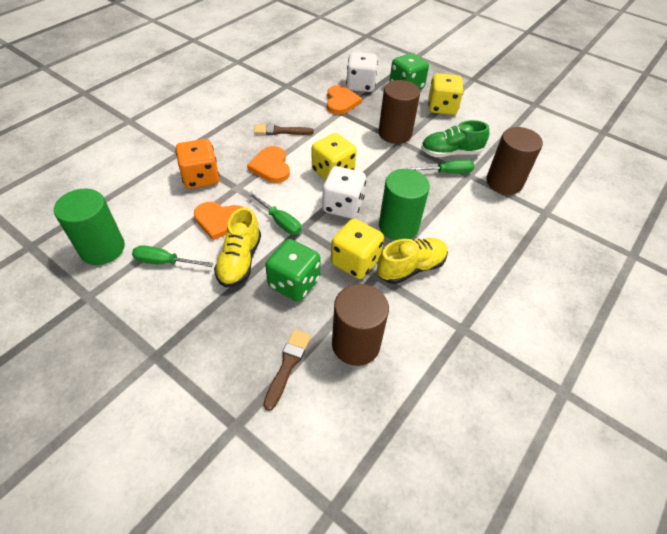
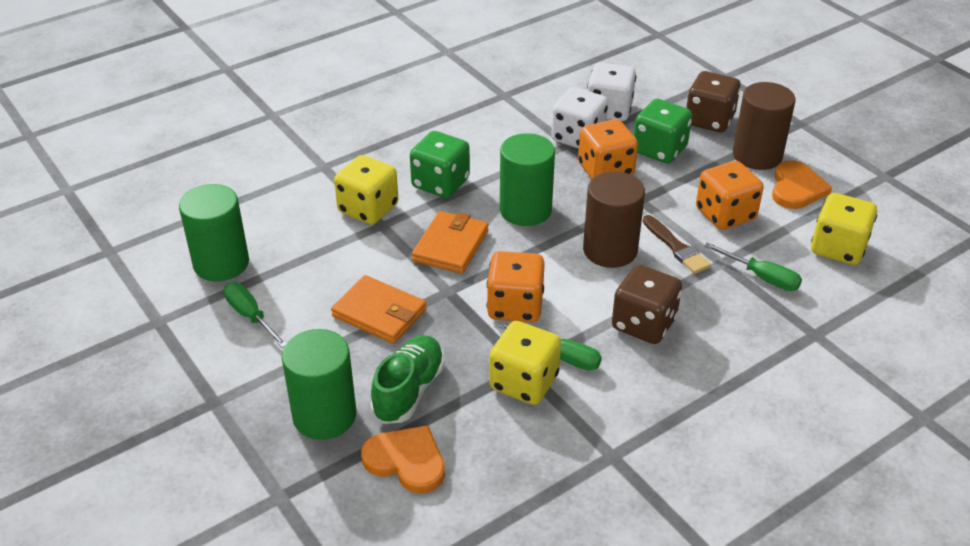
brown brush: 2 -> 1
brown cylinder: 3 -> 2
brown dice: 0 -> 2
green cylinder: 2 -> 3
orange dice: 1 -> 3
orange heart: 3 -> 2
orange wallet: 0 -> 2
yellow shoe: 2 -> 0

